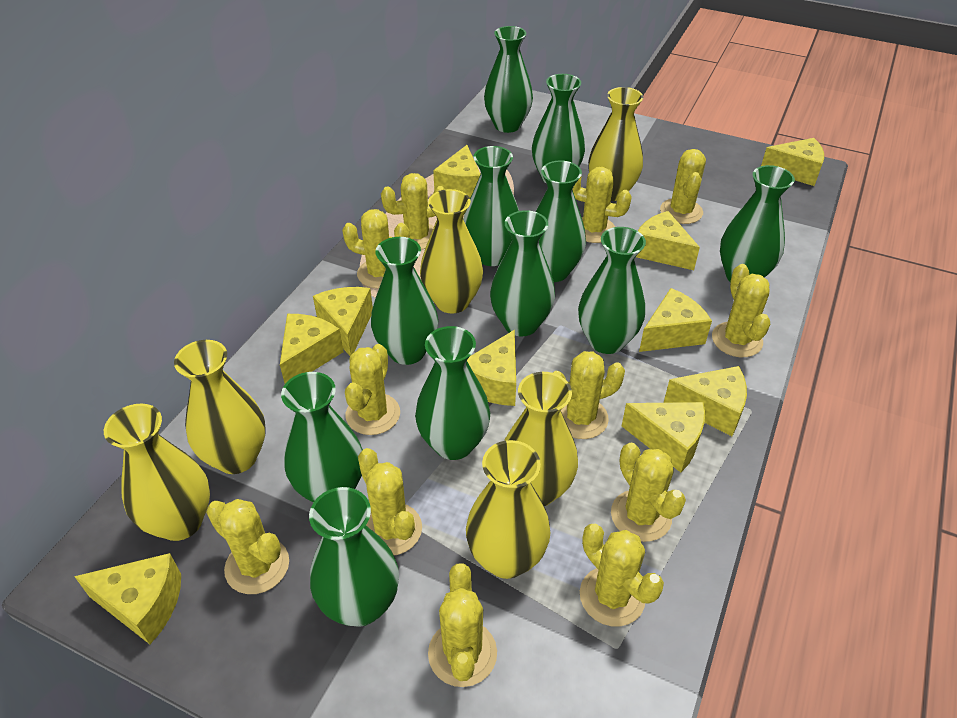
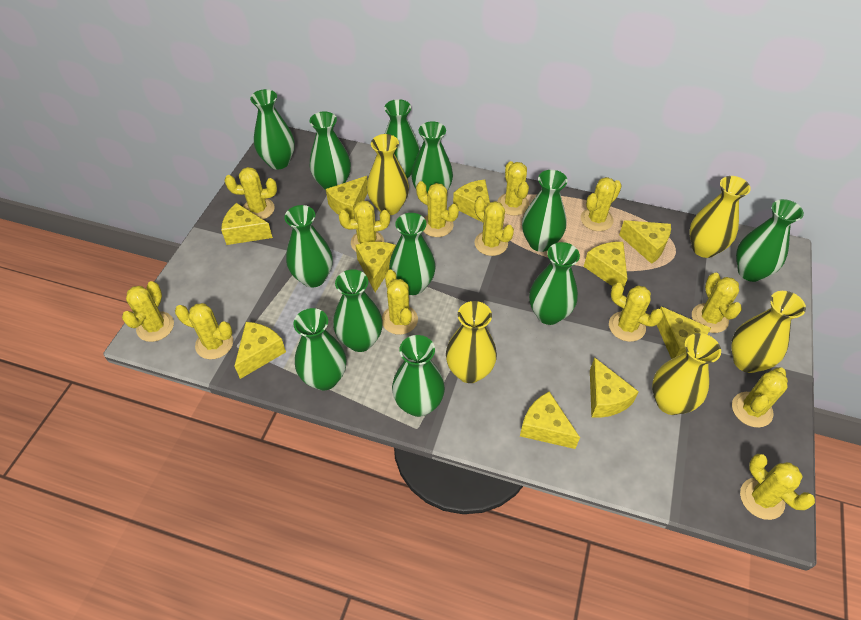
green vase: 11 -> 12
yellow cactus: 12 -> 13
yellow vase: 6 -> 5

